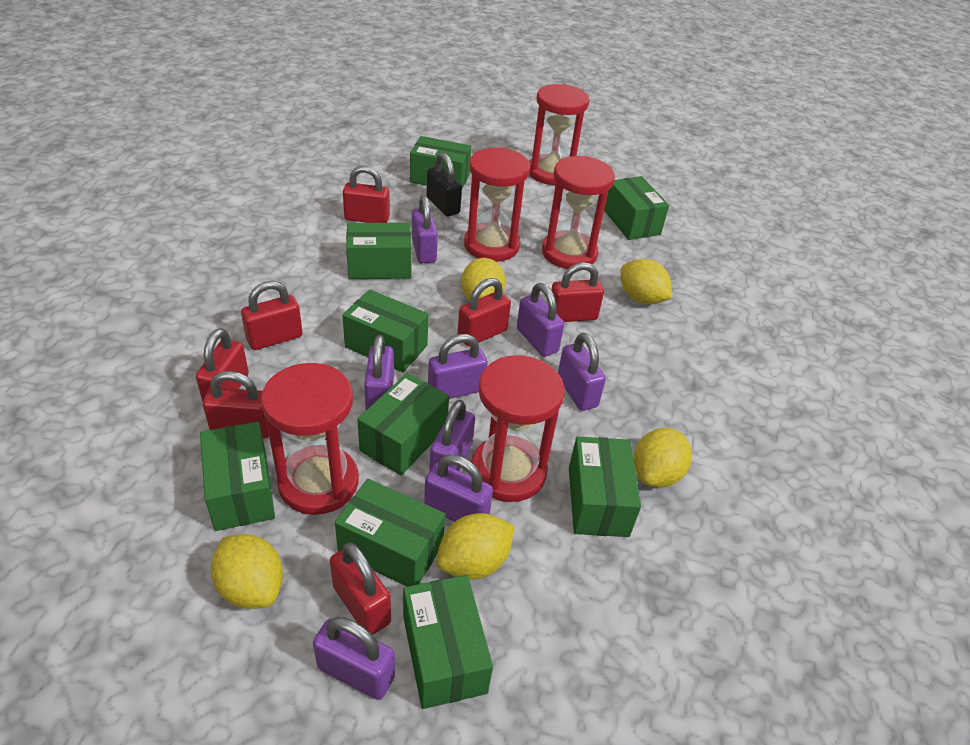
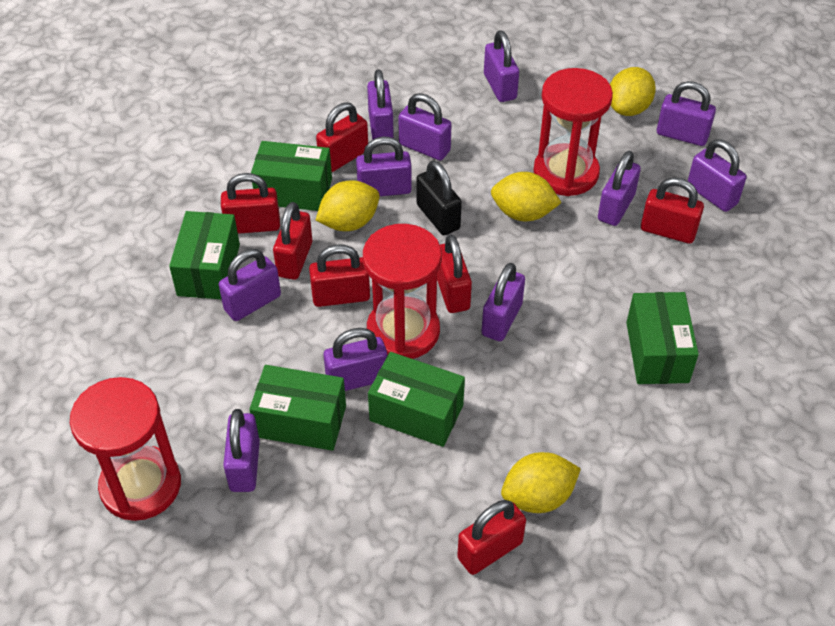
green box: 9 -> 5
purple padlock: 8 -> 11
red hourglass: 5 -> 3
yellow lemon: 5 -> 4

